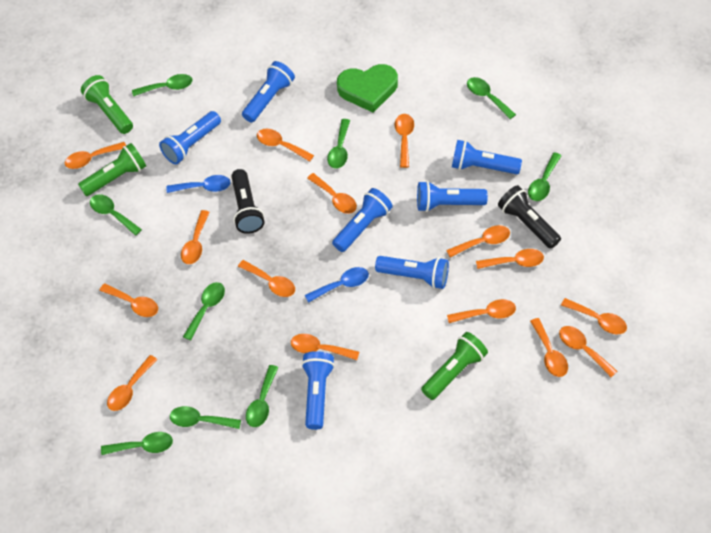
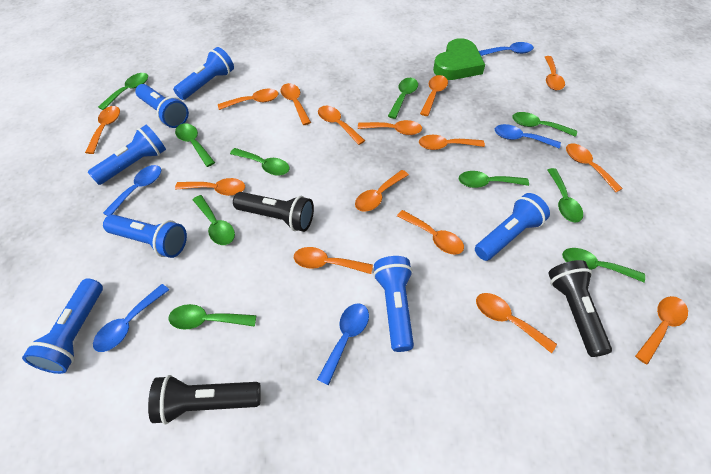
black flashlight: 2 -> 3
blue spoon: 2 -> 5
green flashlight: 3 -> 0
green spoon: 9 -> 10

